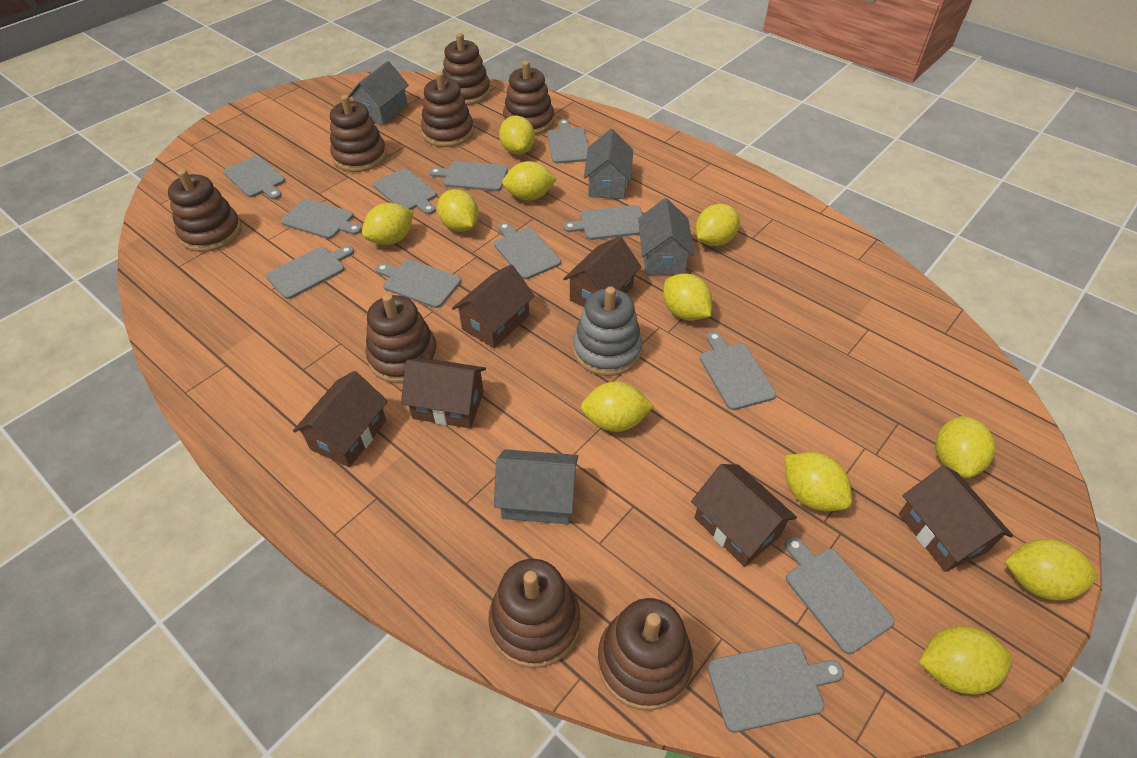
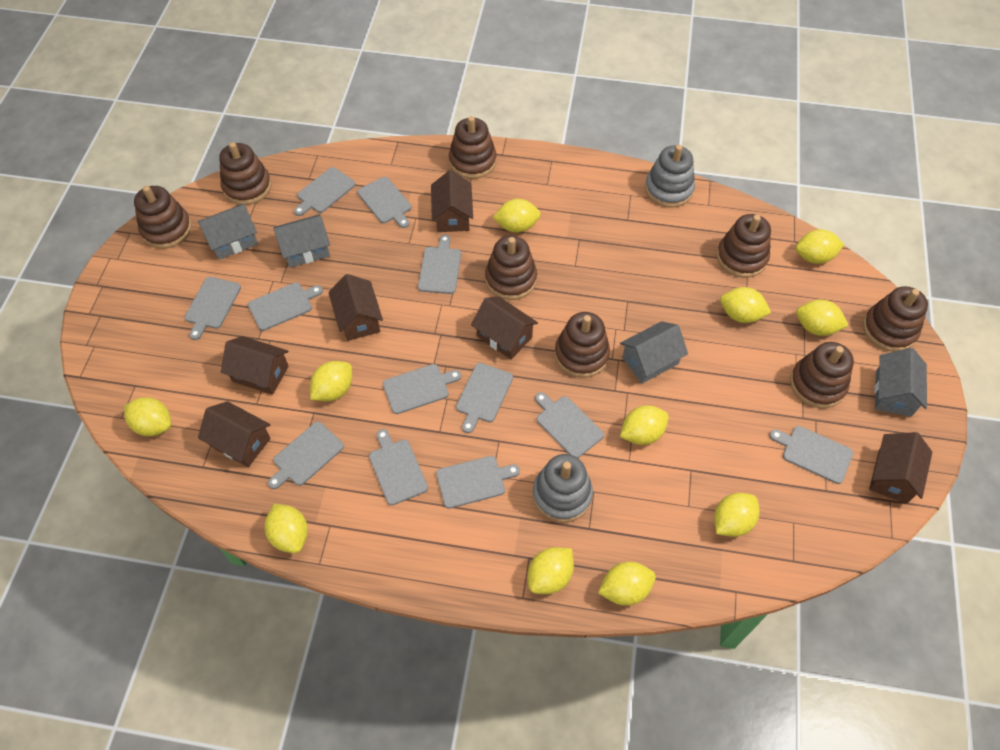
grey stacking toy: 1 -> 2

